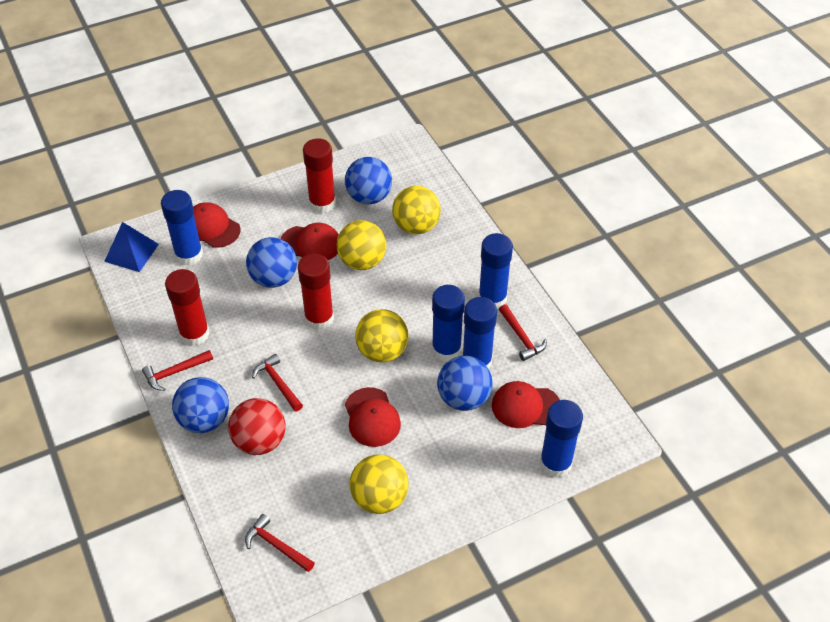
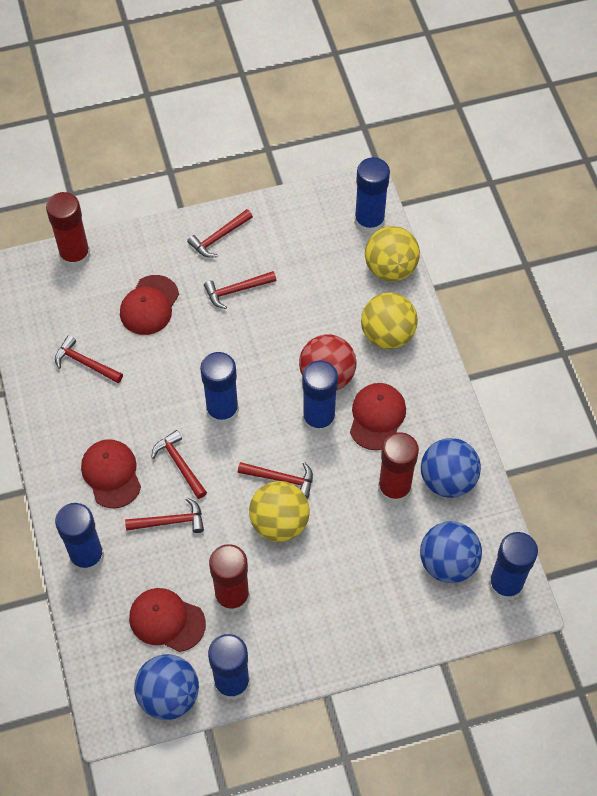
blue ball: 4 -> 3
blue glue stick: 5 -> 6
blue pyramid: 1 -> 0
red hammer: 4 -> 6
yellow ball: 4 -> 3

